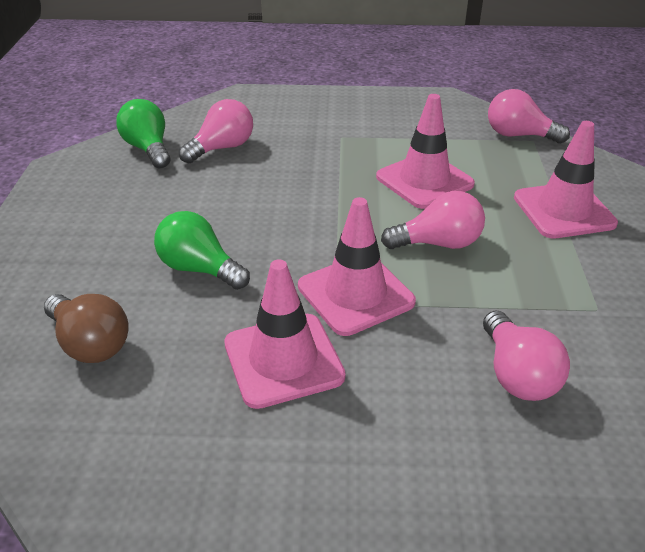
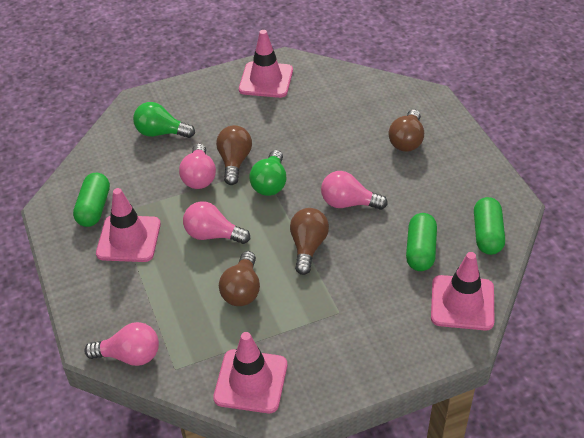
brown light bulb: 1 -> 4
green capsule: 0 -> 3

